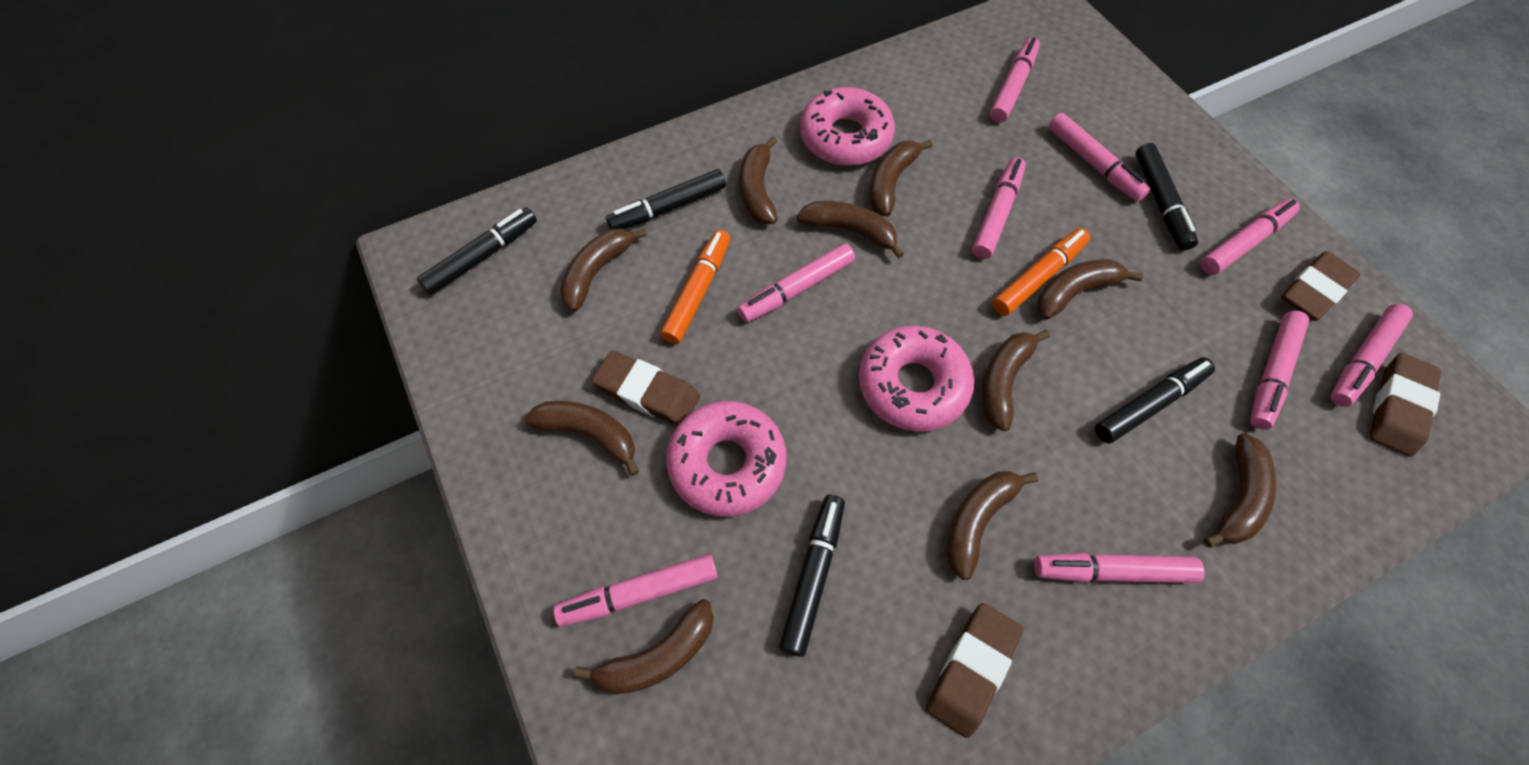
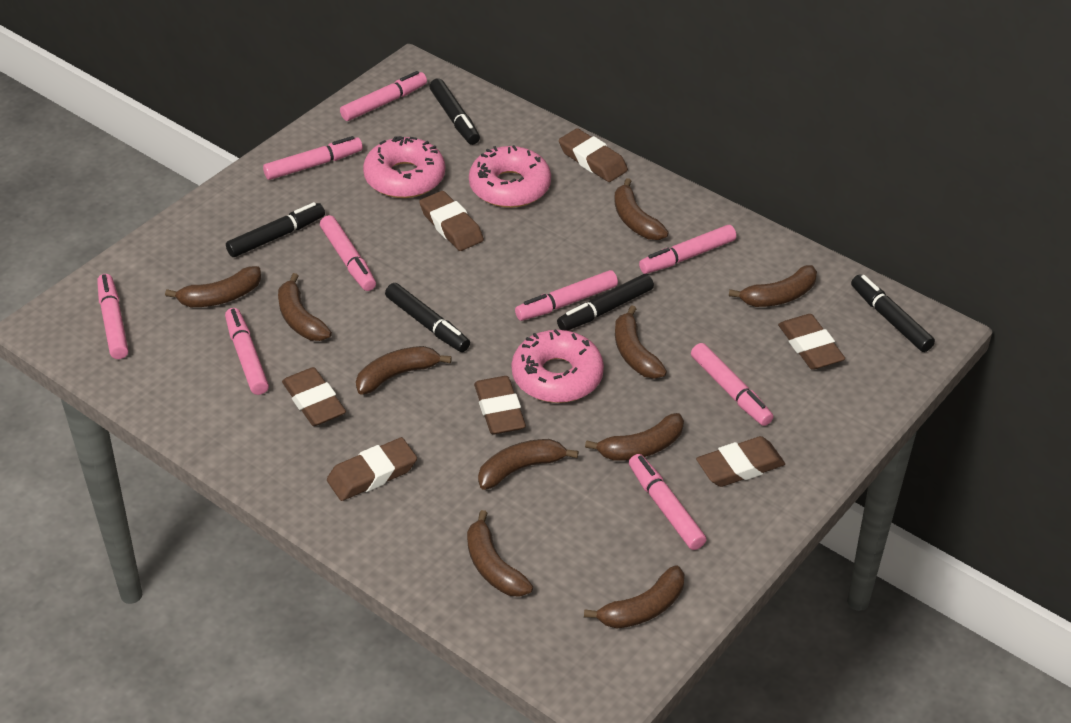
brown eraser: 4 -> 7
orange marker: 2 -> 0

